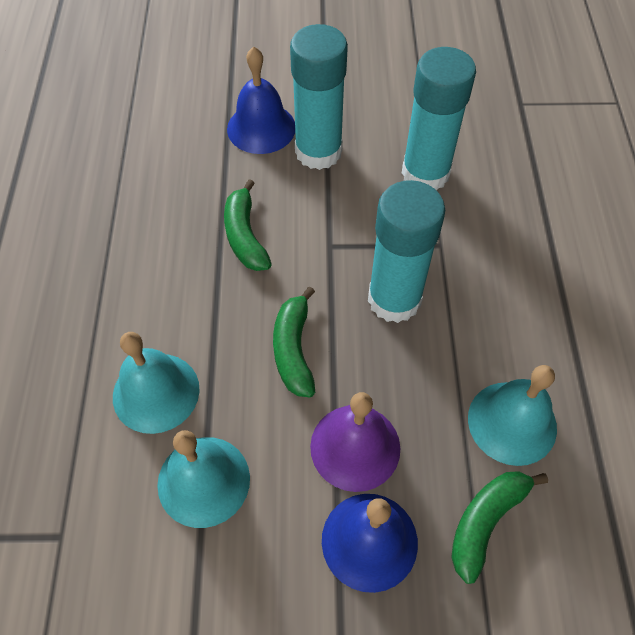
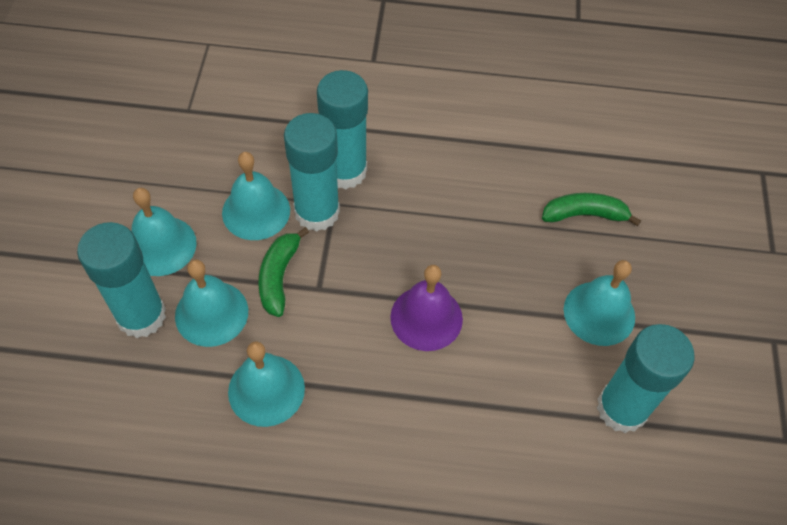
blue bell: 2 -> 0
green banana: 3 -> 2
turquoise bell: 3 -> 5
turquoise glue stick: 3 -> 4

